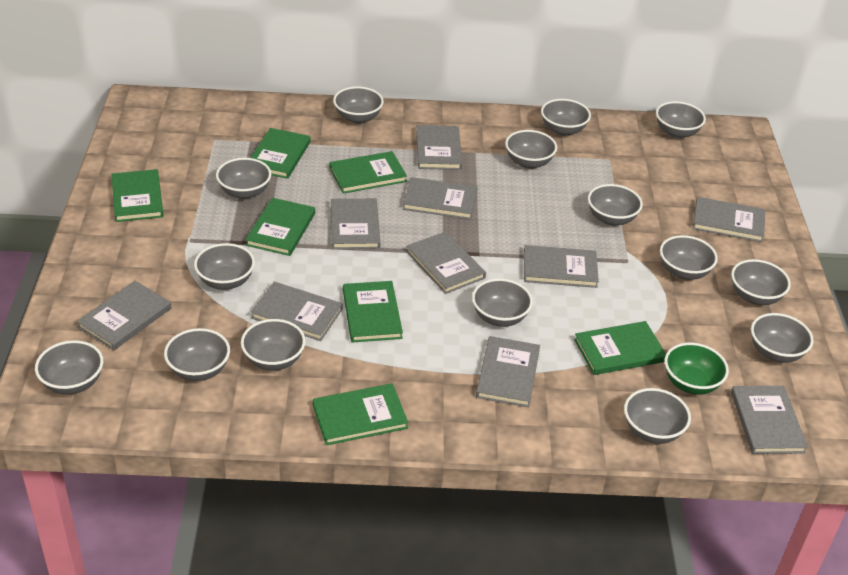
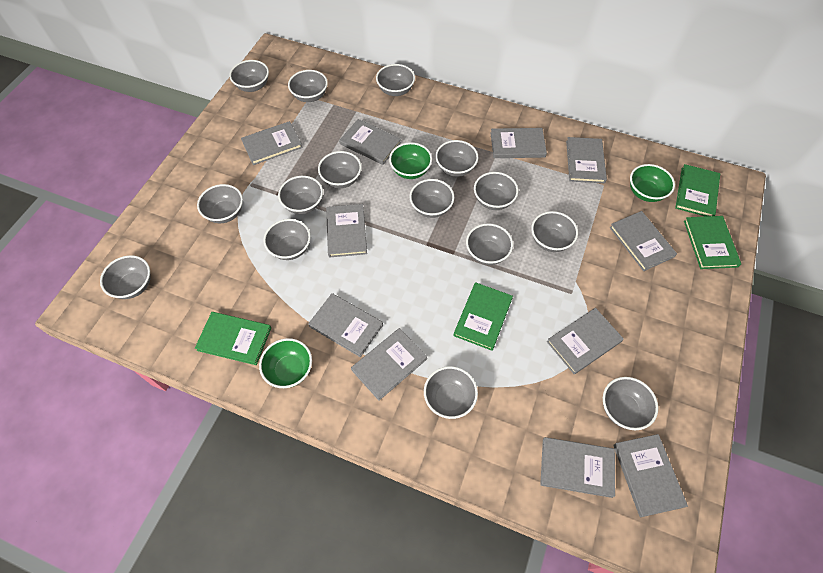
green book: 7 -> 4
green bowl: 1 -> 3
grey book: 10 -> 11

